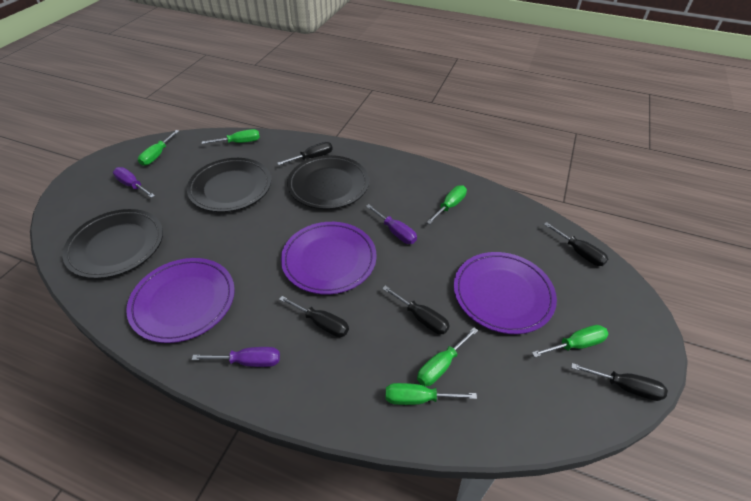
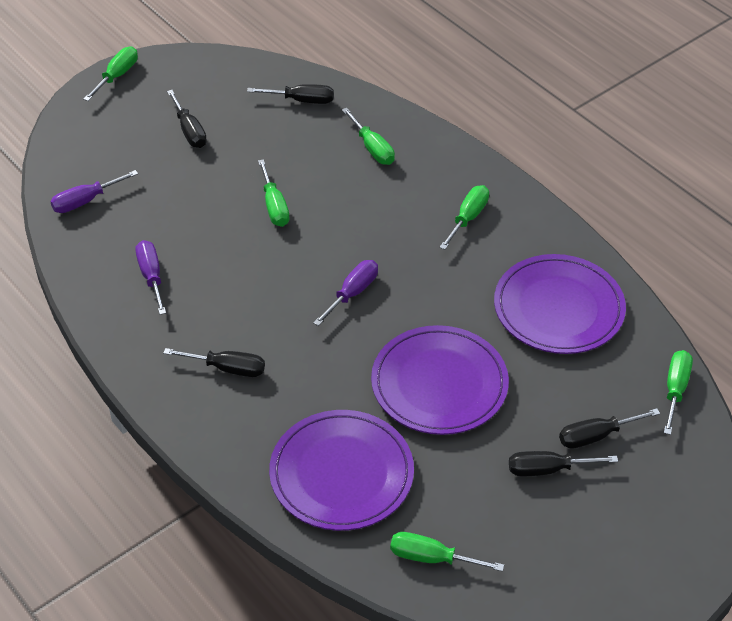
black plate: 3 -> 0

